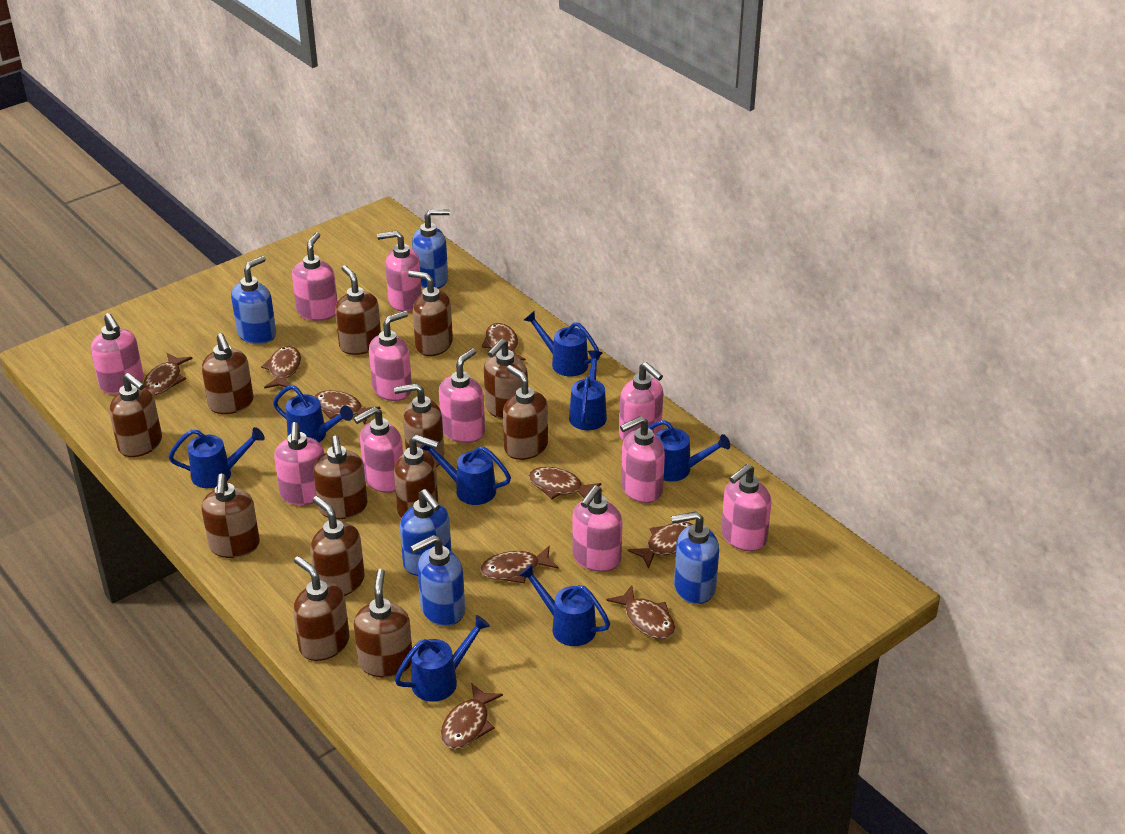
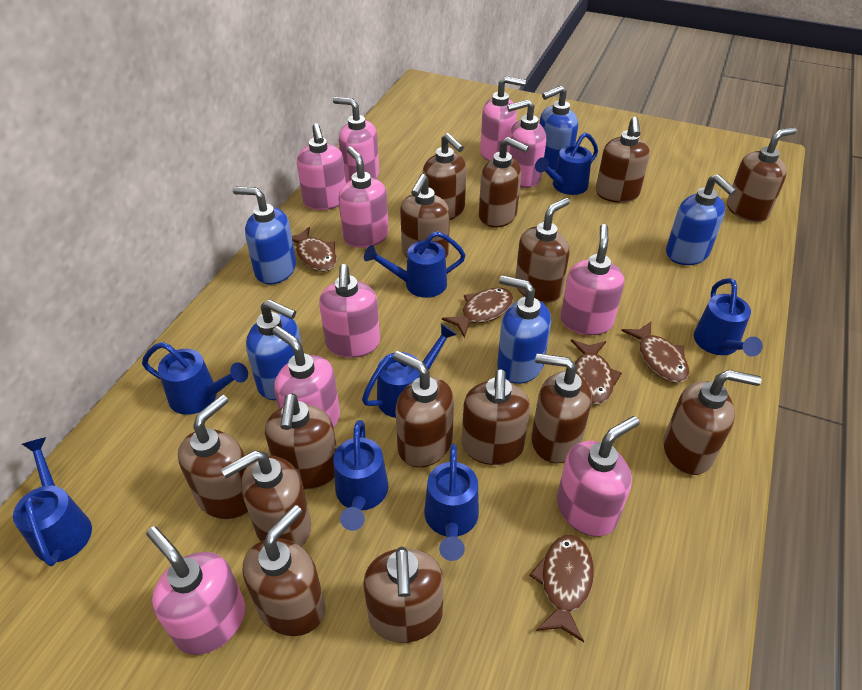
brown fish: 9 -> 5
brown soap dispenser: 13 -> 15
pink soap dispenser: 11 -> 10

